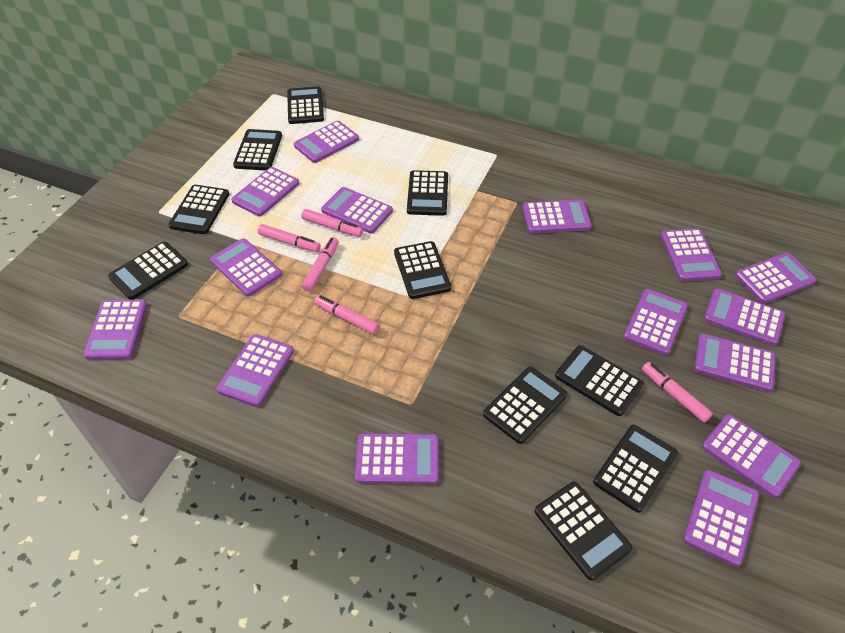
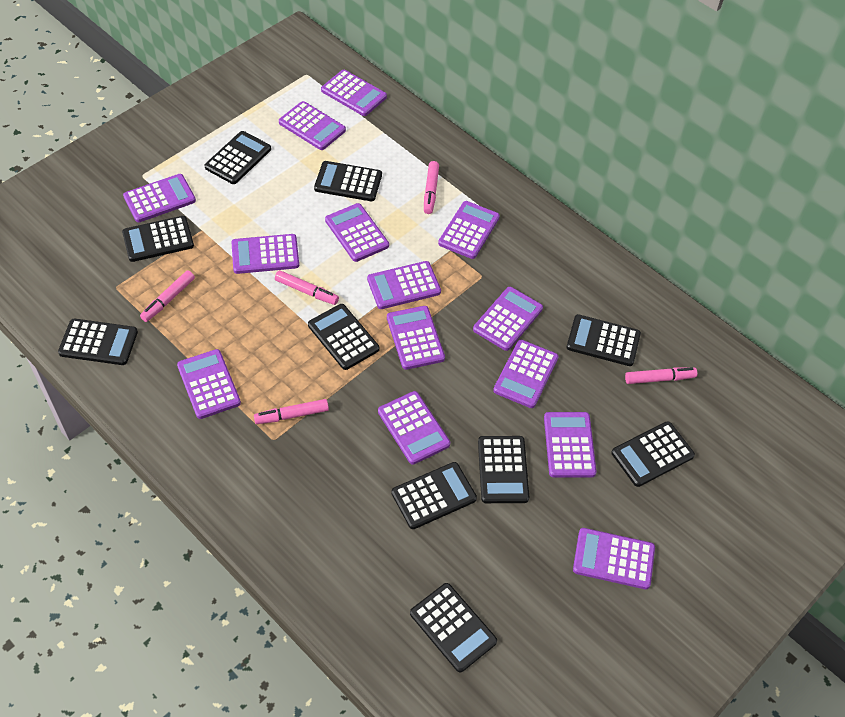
purple calculator: 15 -> 14

